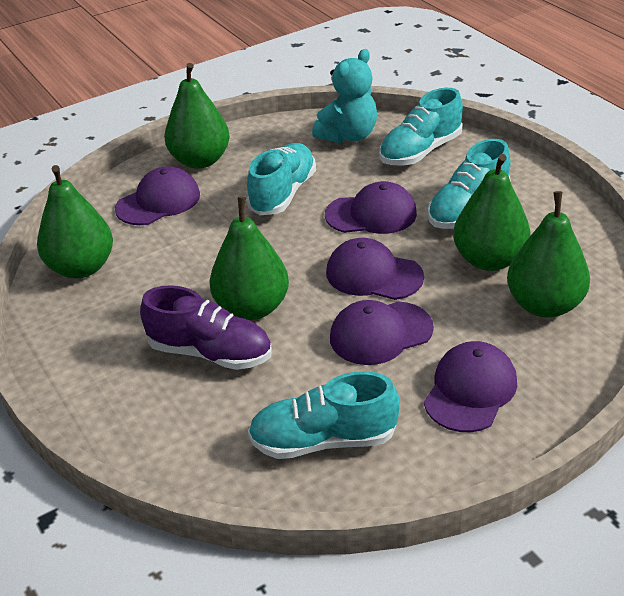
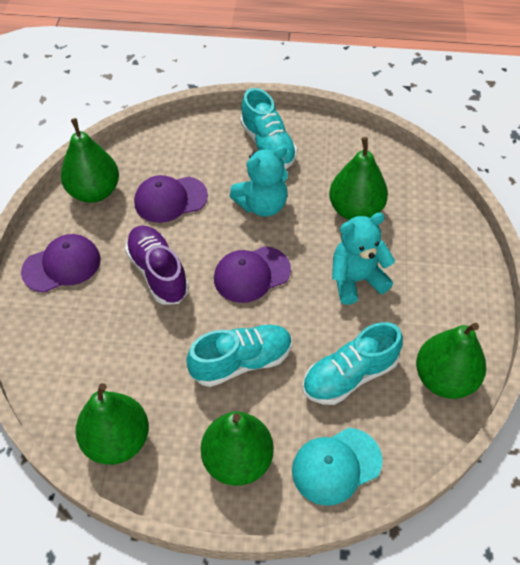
purple cap: 5 -> 3
turquoise cap: 0 -> 1
turquoise shoe: 4 -> 3
turquoise teddy bear: 1 -> 2

